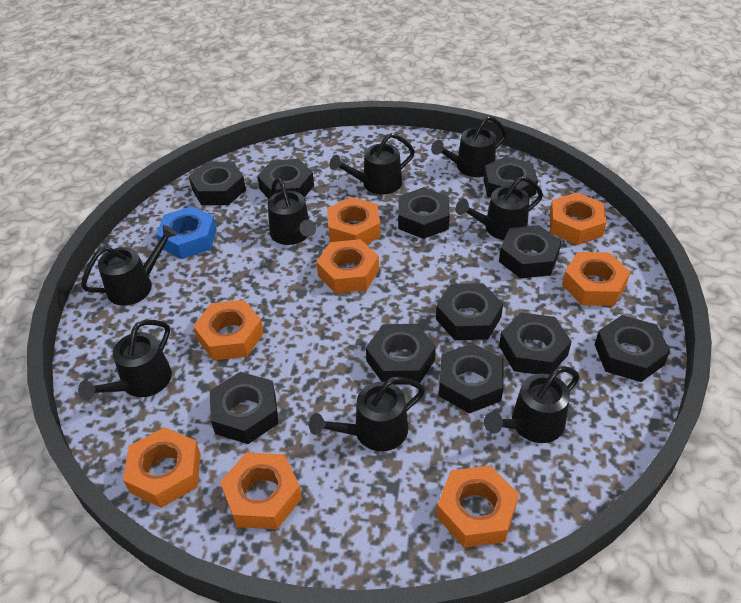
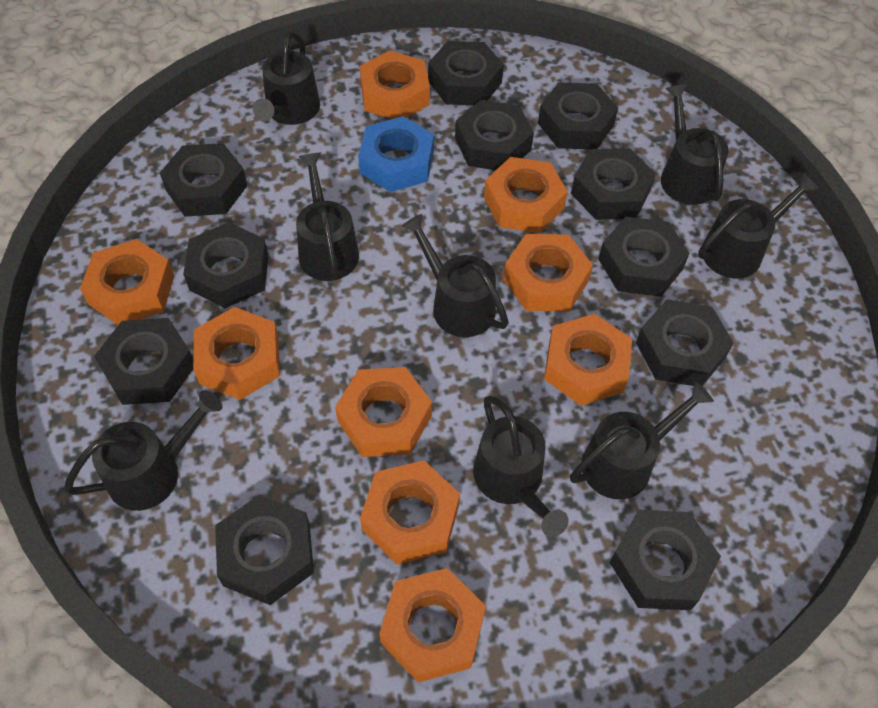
orange nut: 8 -> 9

